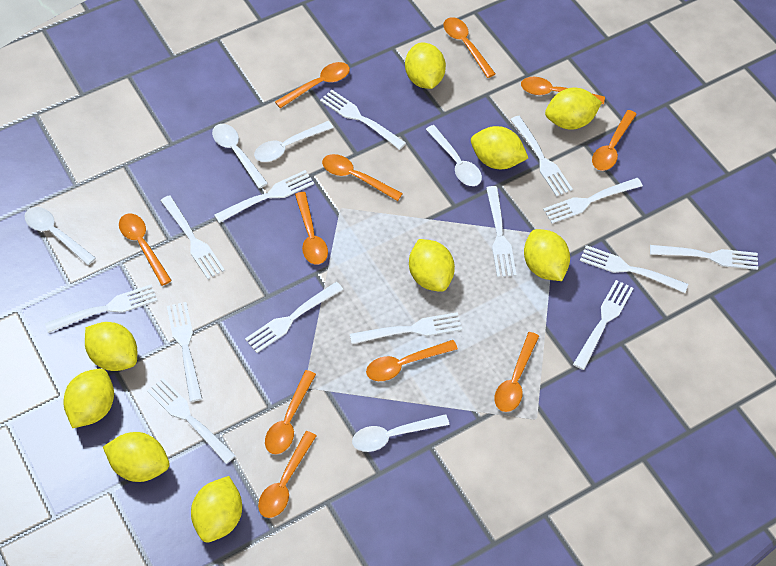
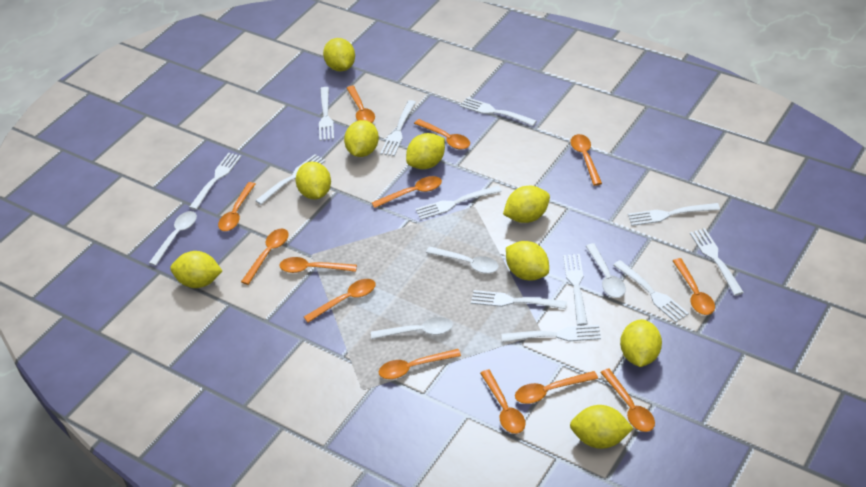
orange spoon: 11 -> 13
white fork: 14 -> 12
white spoon: 5 -> 4

